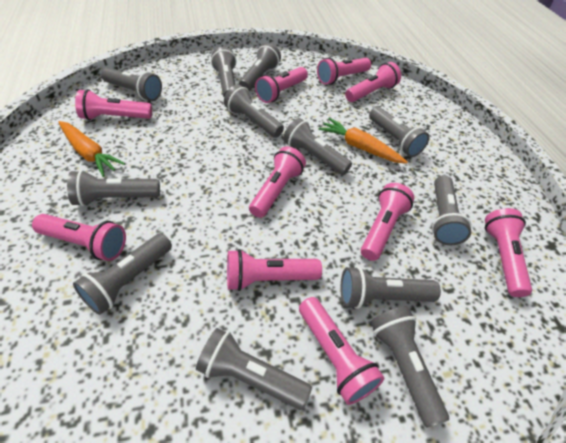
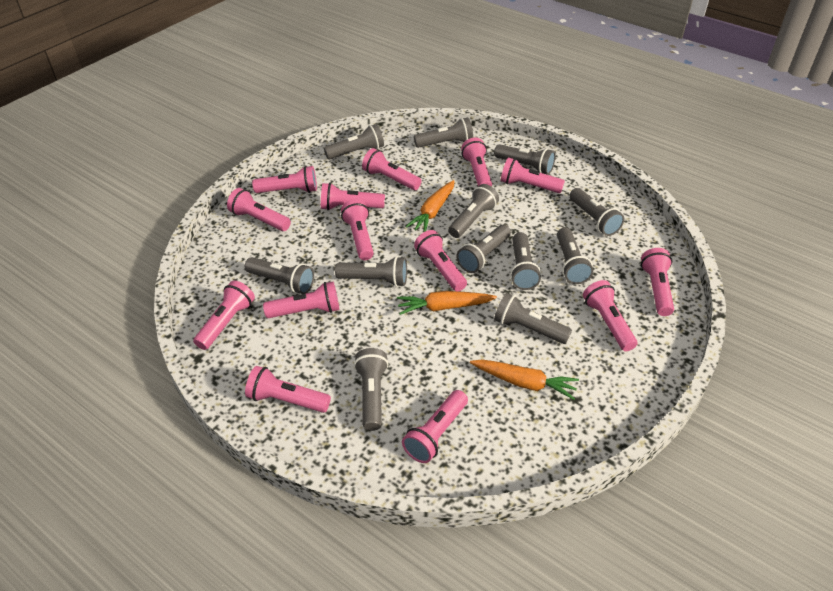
orange carrot: 2 -> 3
pink flashlight: 10 -> 14

